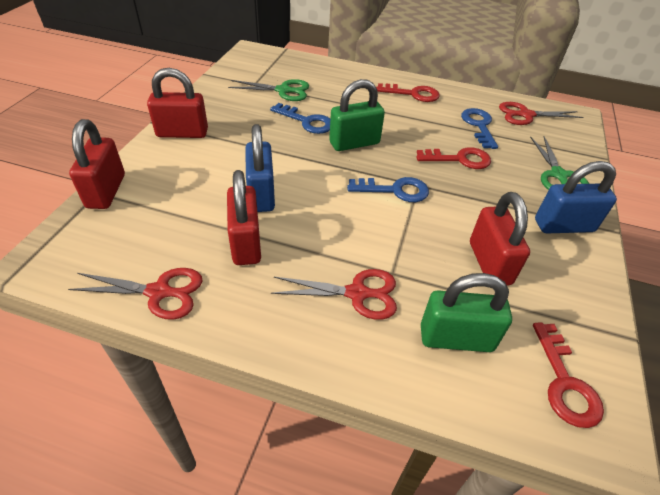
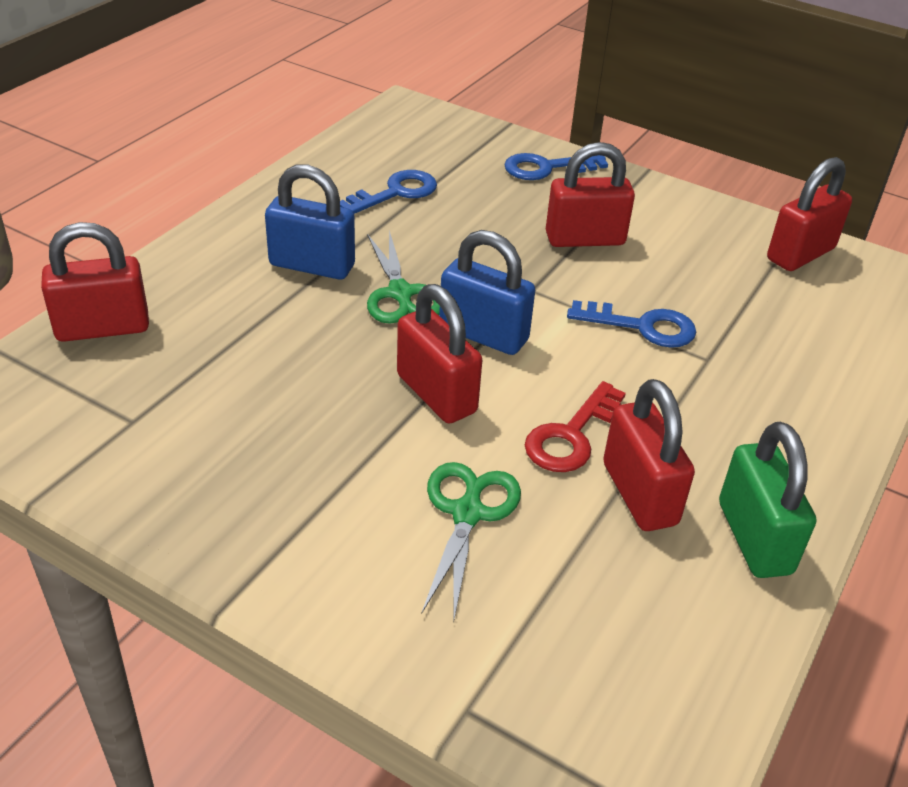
green padlock: 2 -> 1
red key: 3 -> 1
red padlock: 4 -> 5
red scissors: 3 -> 0

